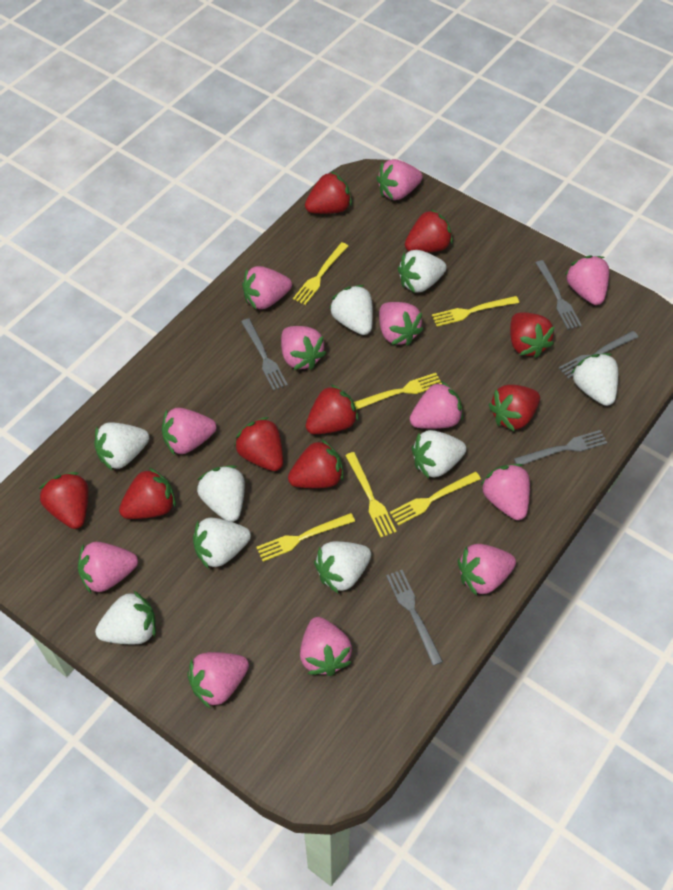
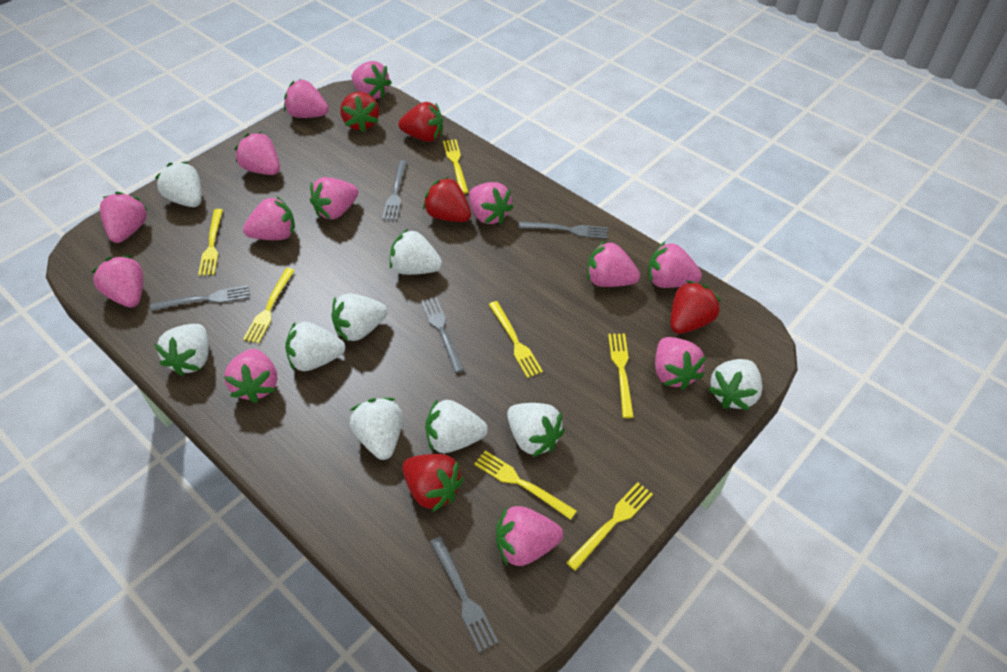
pink strawberry: 12 -> 13
red strawberry: 9 -> 5
yellow fork: 6 -> 7

